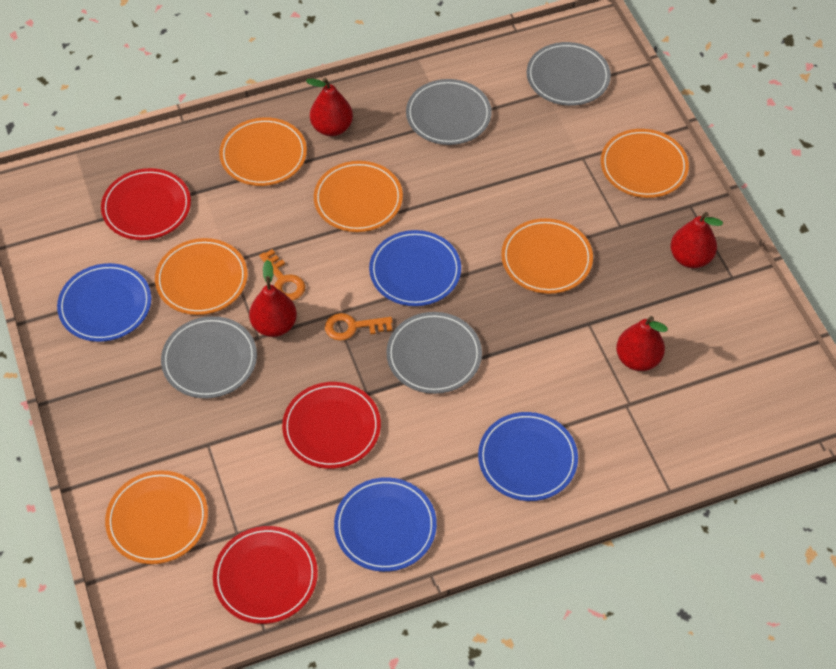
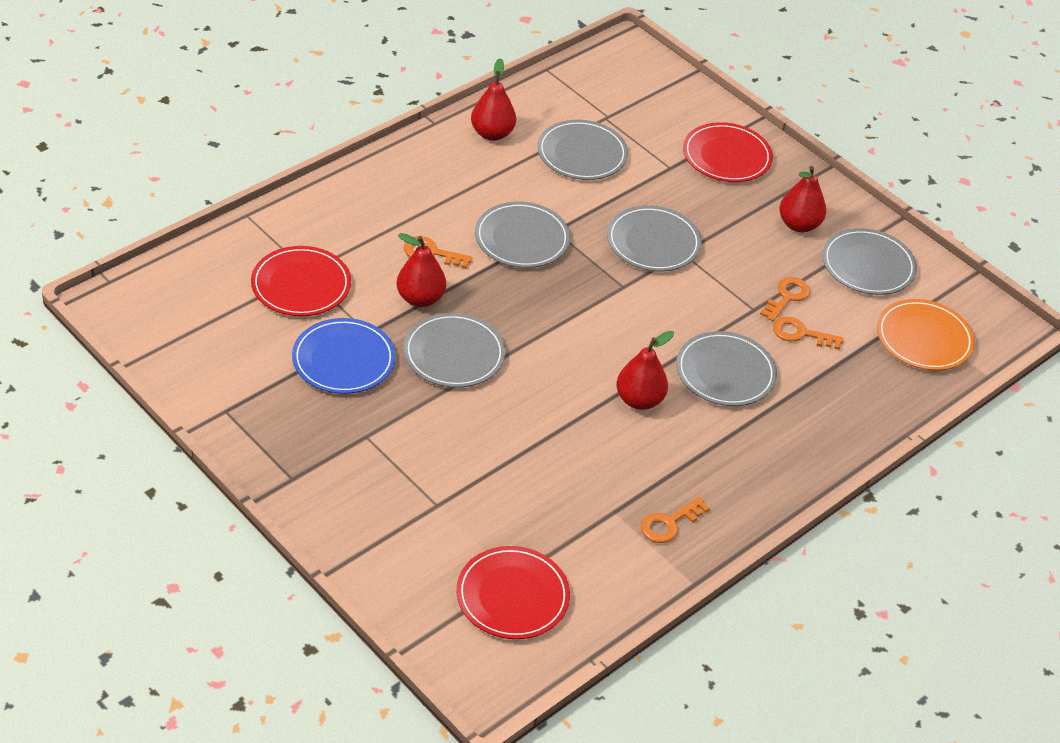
blue plate: 4 -> 1
grey plate: 4 -> 6
orange key: 2 -> 4
orange plate: 6 -> 1

